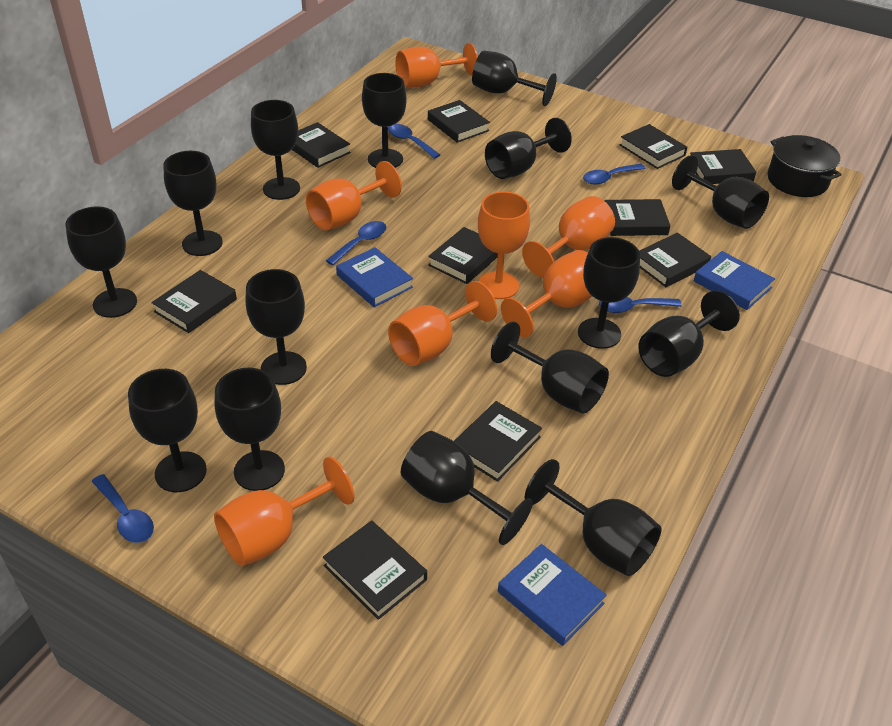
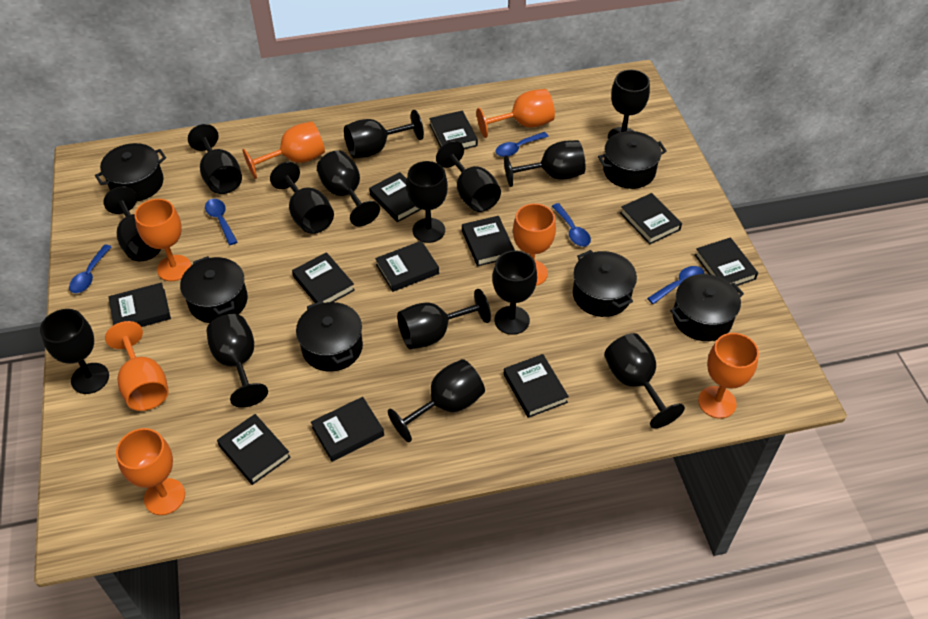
black book: 10 -> 11
black pot: 1 -> 6
blue book: 3 -> 0

